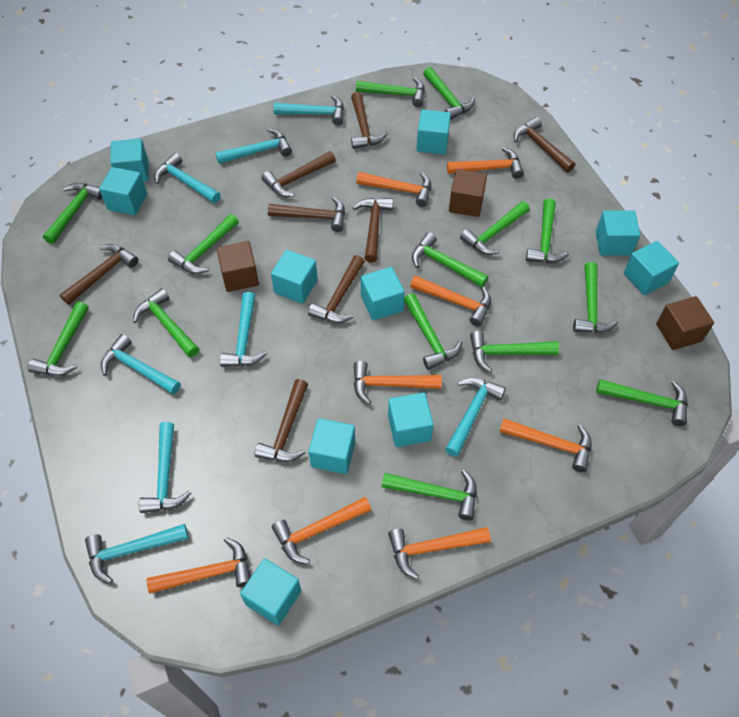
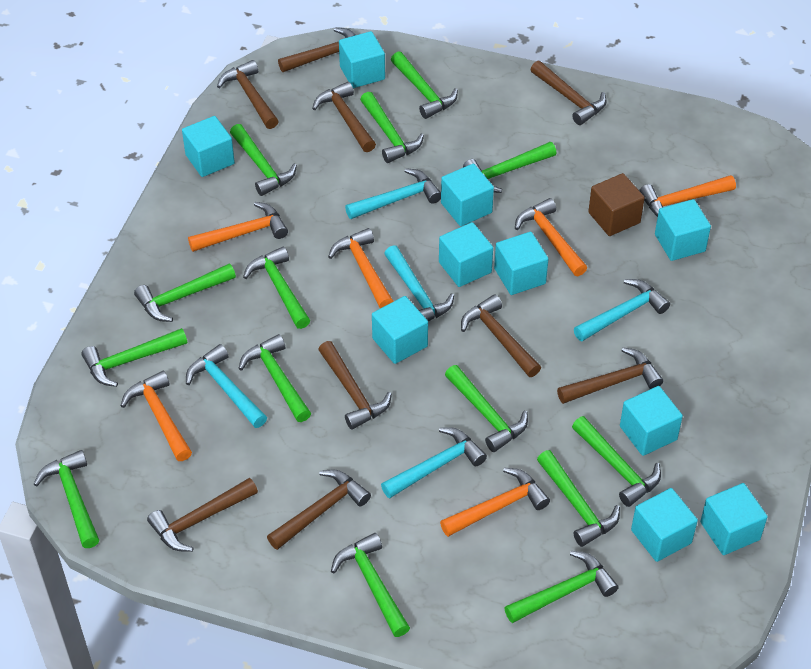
brown cube: 3 -> 1
brown hammer: 8 -> 9
orange hammer: 8 -> 6
turquoise hammer: 8 -> 5

